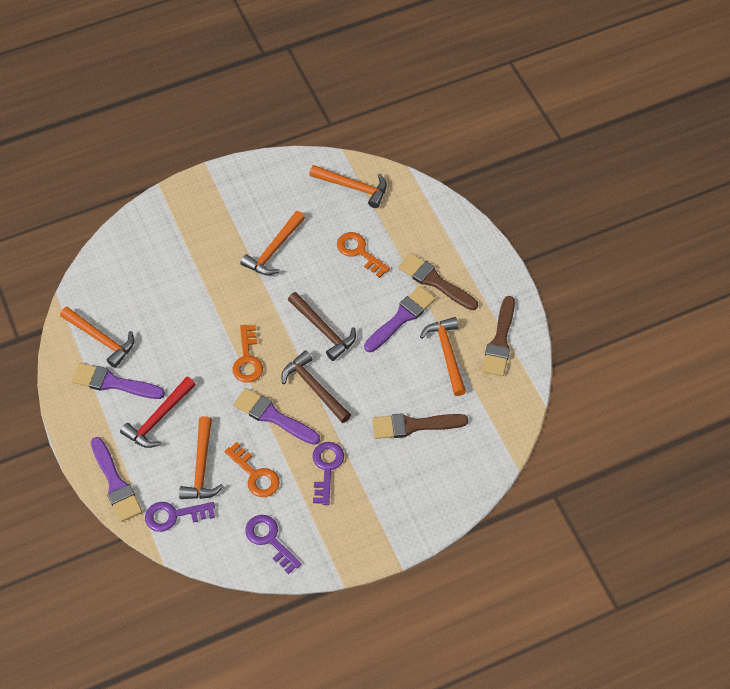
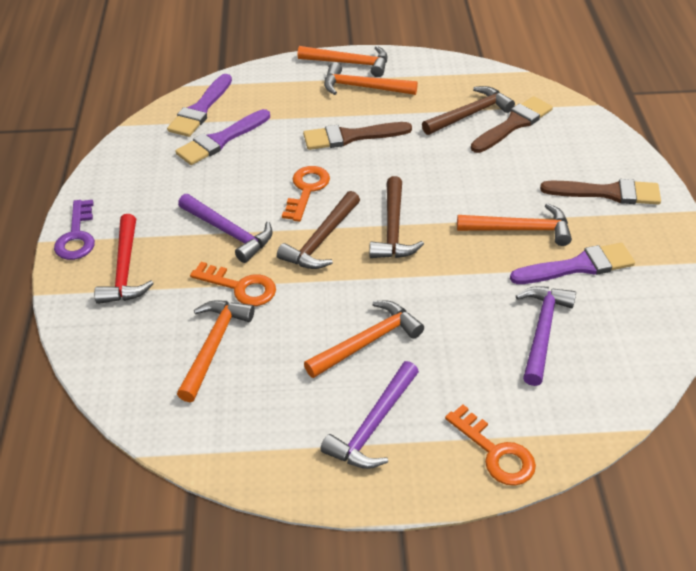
brown hammer: 2 -> 3
purple brush: 4 -> 3
purple hammer: 0 -> 3
purple key: 3 -> 1

